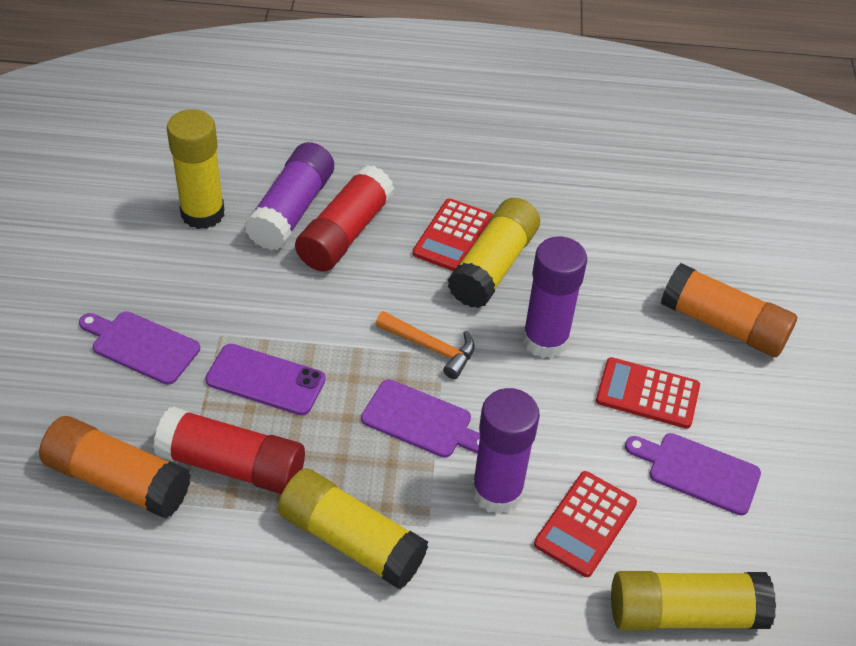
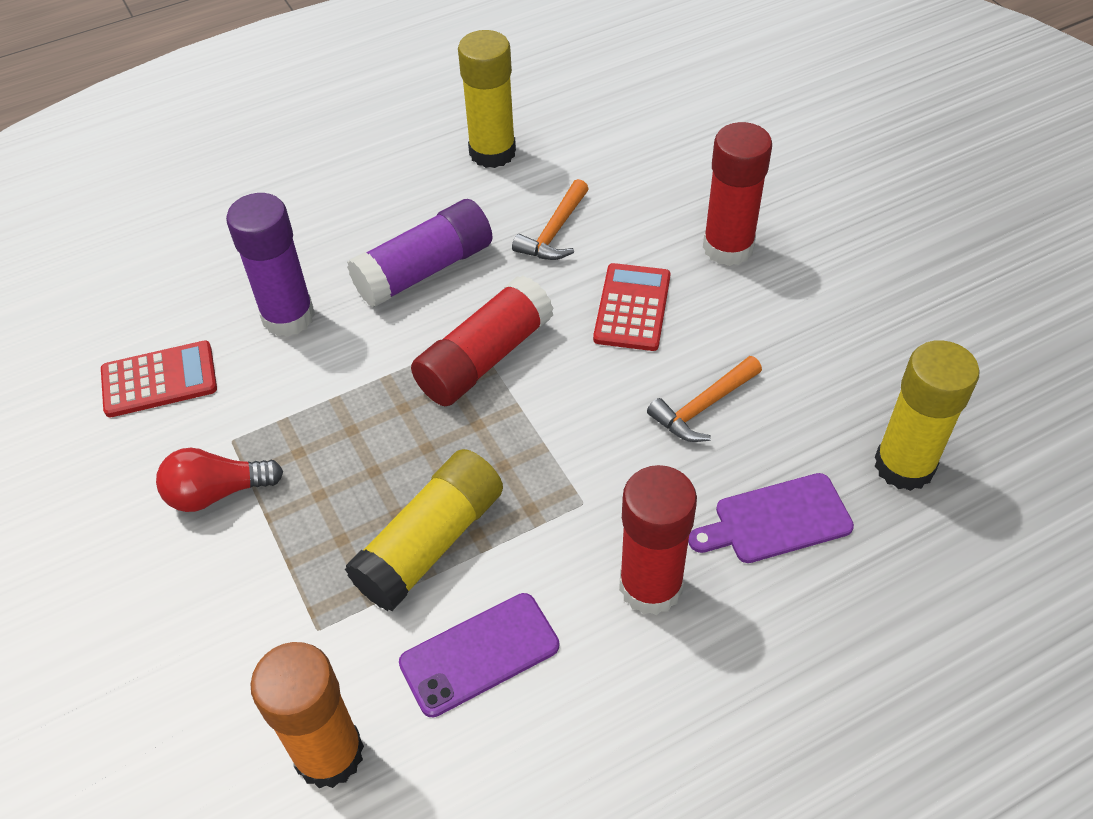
orange glue stick: 2 -> 1
orange hammer: 1 -> 2
purple cutting board: 3 -> 1
purple glue stick: 3 -> 2
red calculator: 3 -> 2
red glue stick: 2 -> 3
red light bulb: 0 -> 1
yellow glue stick: 4 -> 3

